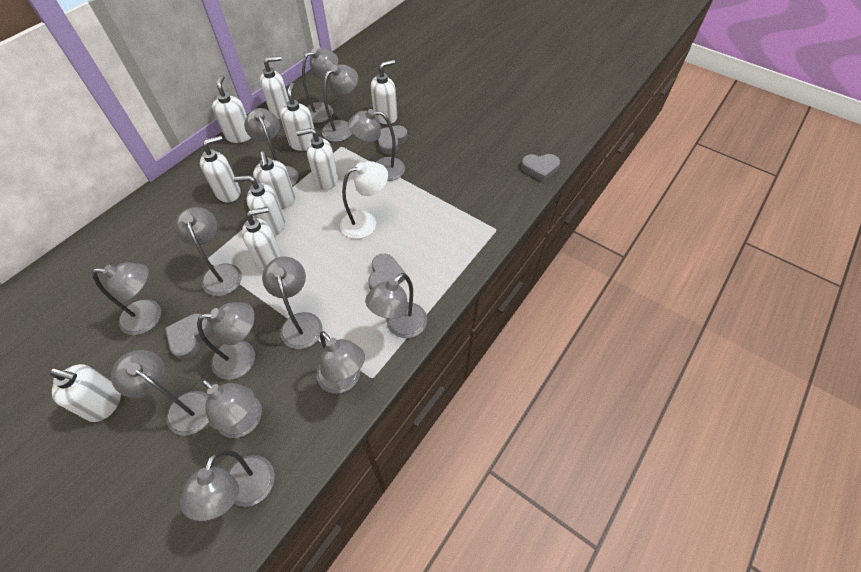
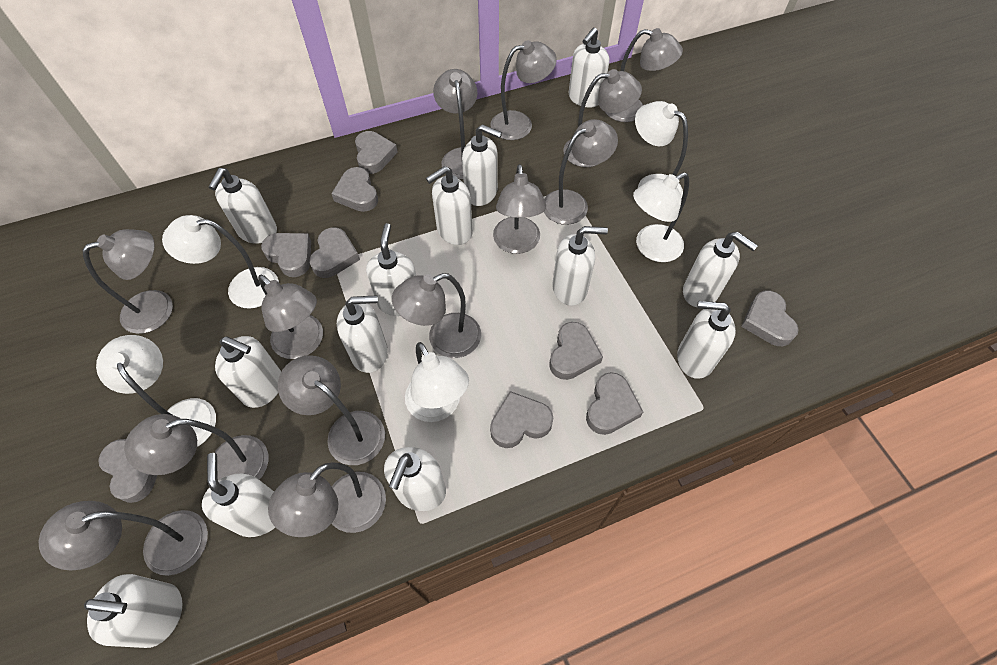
grey heart: 4 -> 9
white lamp: 1 -> 5
white soap dispenser: 10 -> 13

